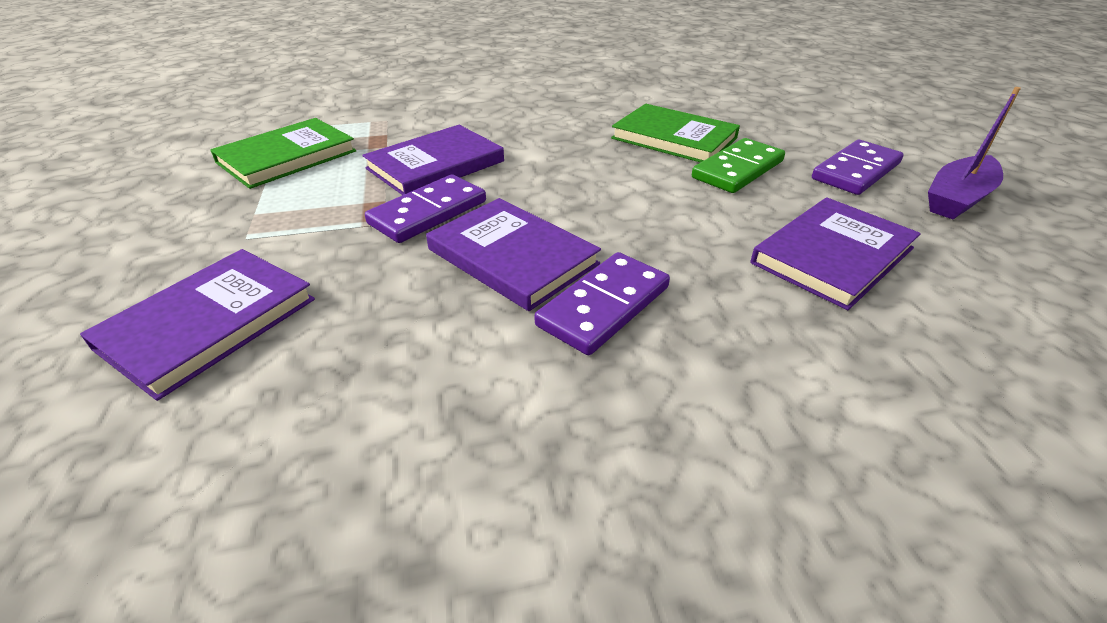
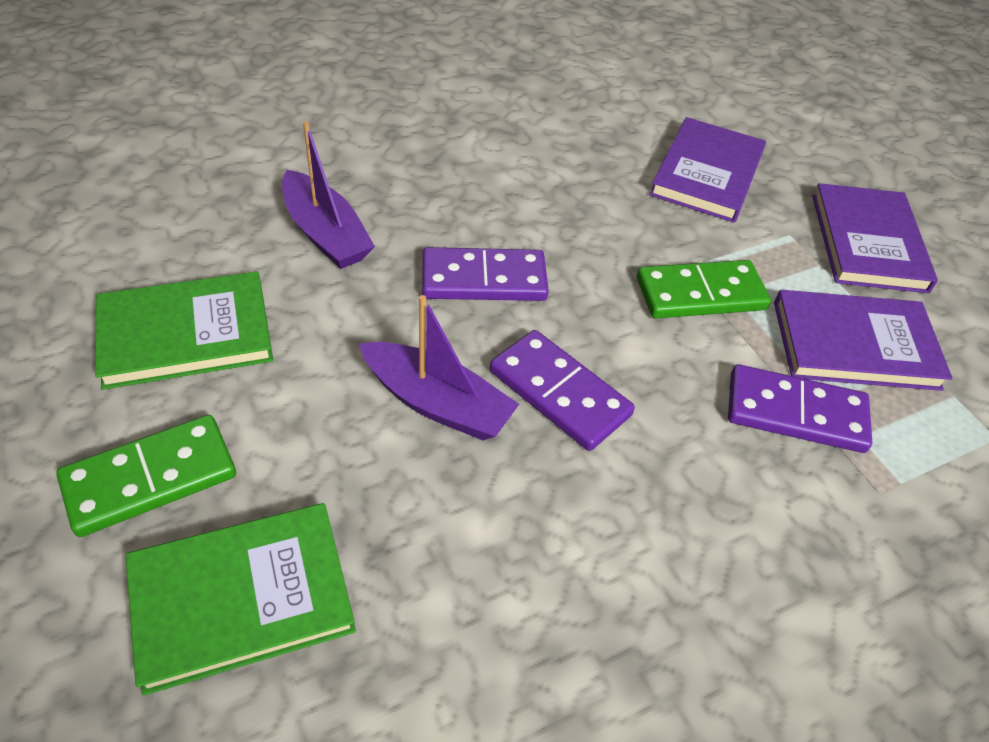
green domino: 1 -> 2
purple boat: 1 -> 2
purple book: 4 -> 3

